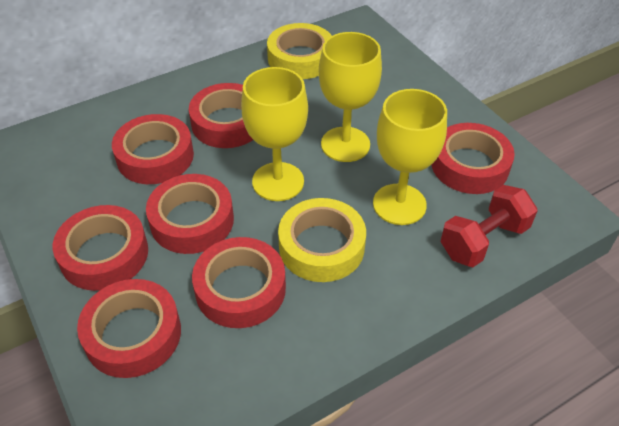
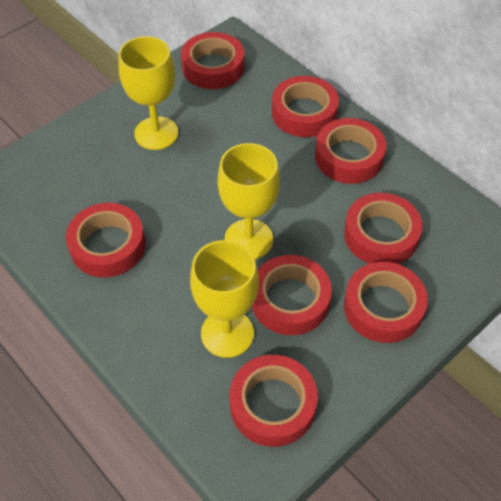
red dumbbell: 1 -> 0
red tape: 7 -> 8
yellow tape: 2 -> 0

